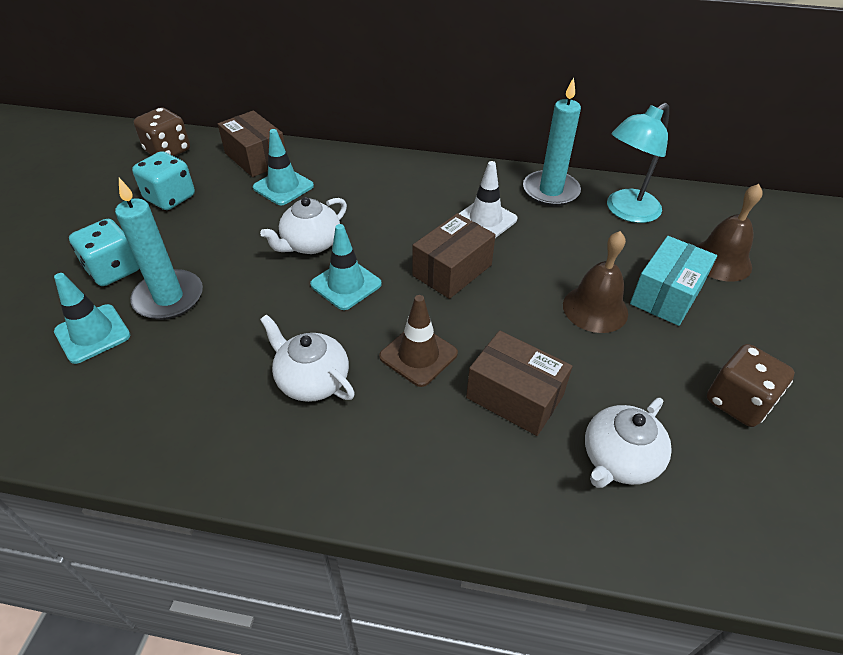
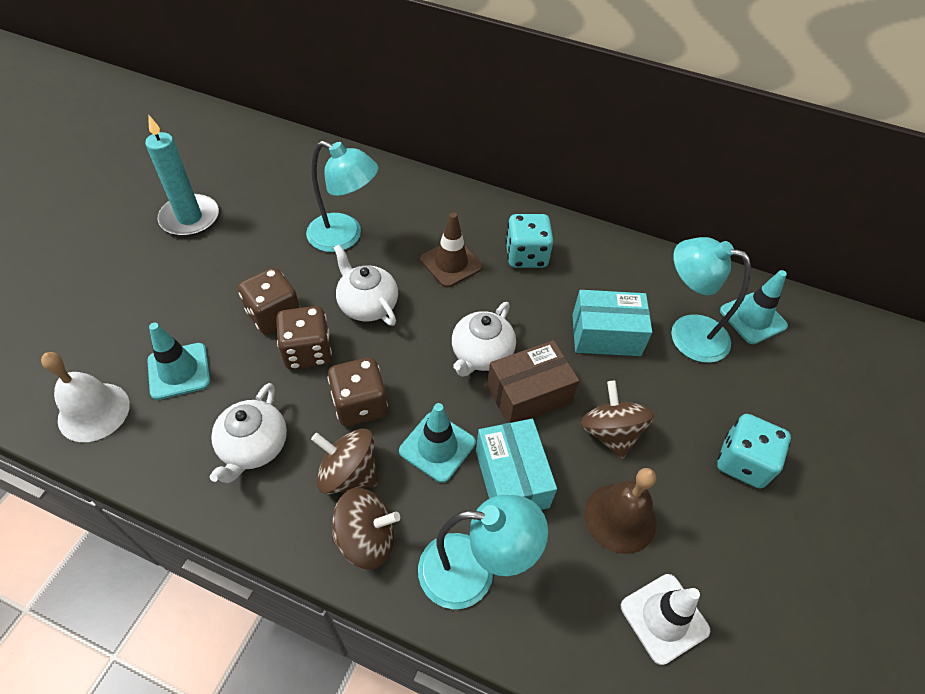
brown bell: 2 -> 1
brown box: 3 -> 1
brown dice: 2 -> 3
brown spinning top: 0 -> 3
turquoise box: 1 -> 2
turquoise candle: 2 -> 1
turquoise lamp: 1 -> 3
white bell: 0 -> 1

